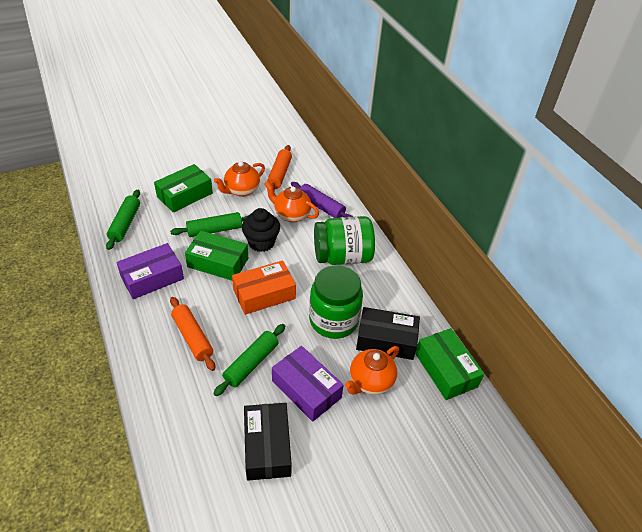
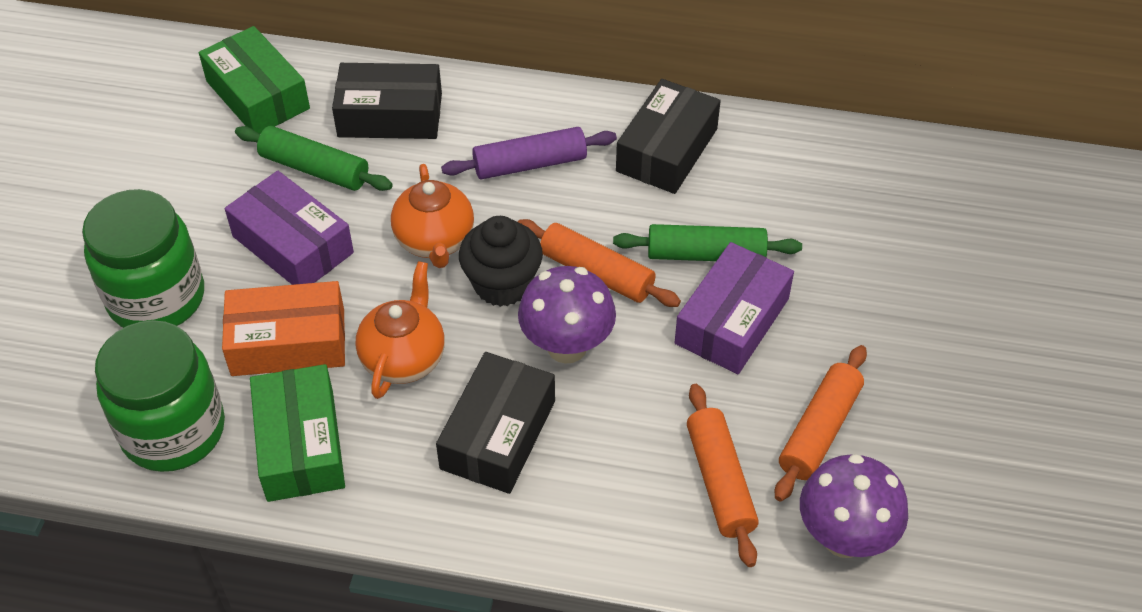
black box: 2 -> 3
green box: 3 -> 2
green rolling pin: 3 -> 2
orange rolling pin: 2 -> 3
orange teapot: 3 -> 2
purple mushroom: 0 -> 2

